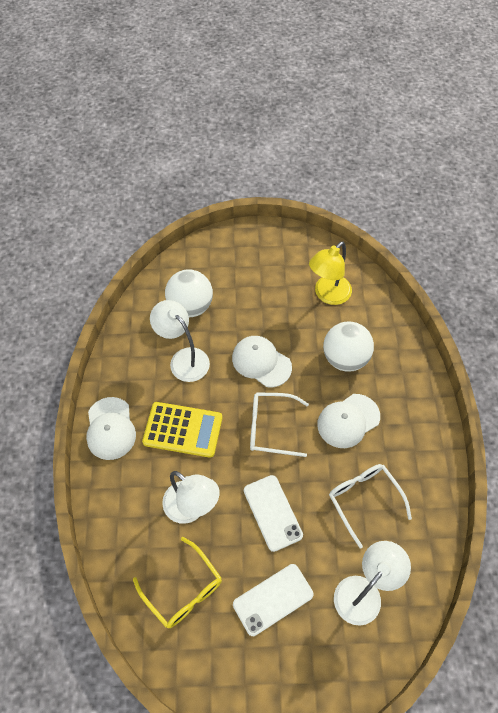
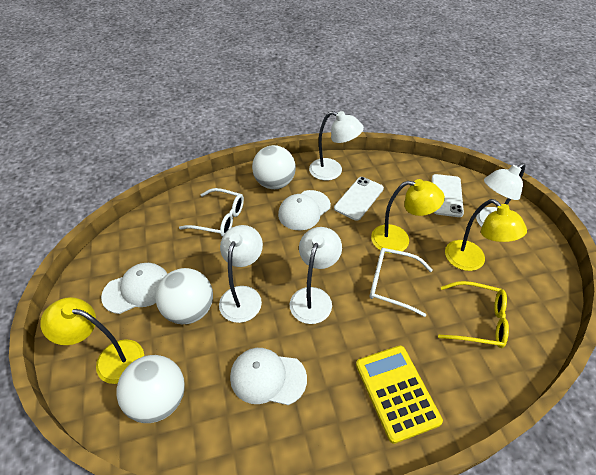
white ball: 2 -> 3
white lamp: 3 -> 4
yellow lamp: 1 -> 3

